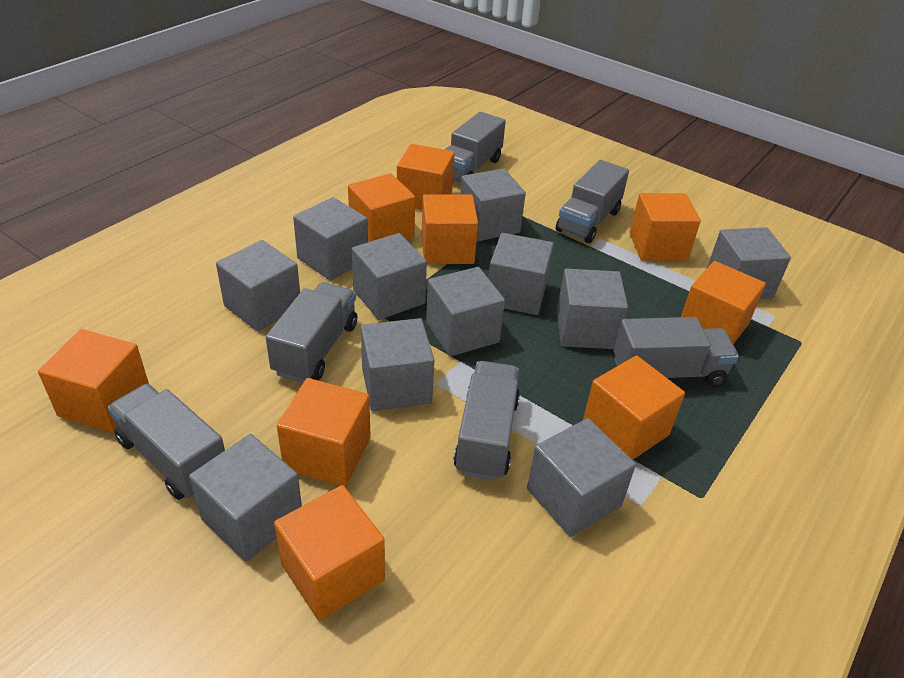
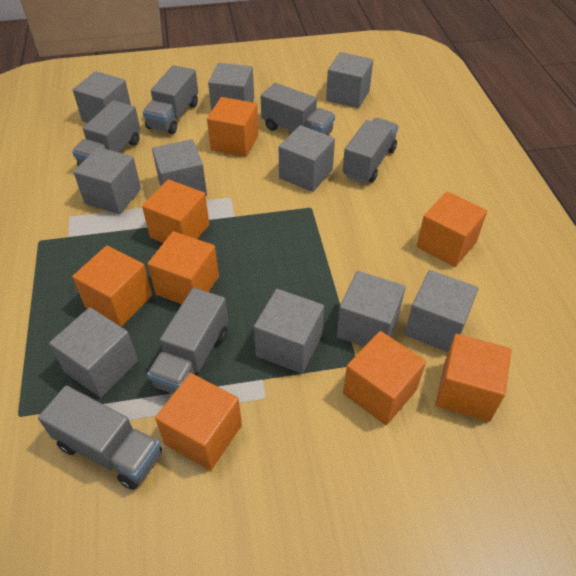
grey cube: 11 -> 10
orange cube: 9 -> 8

